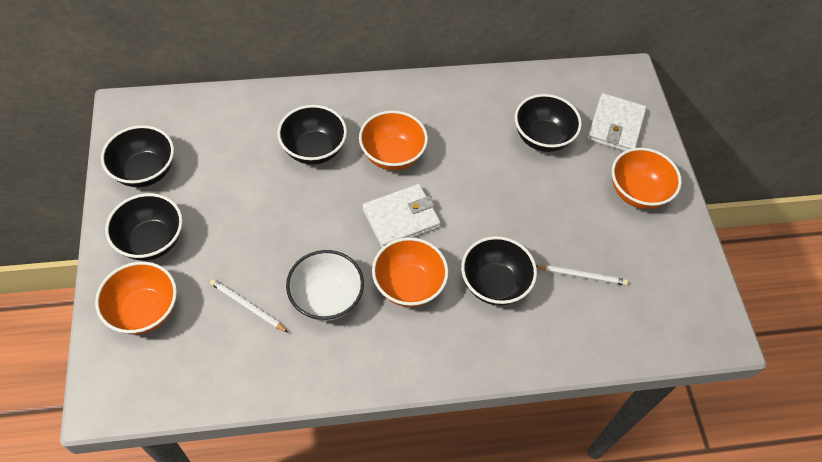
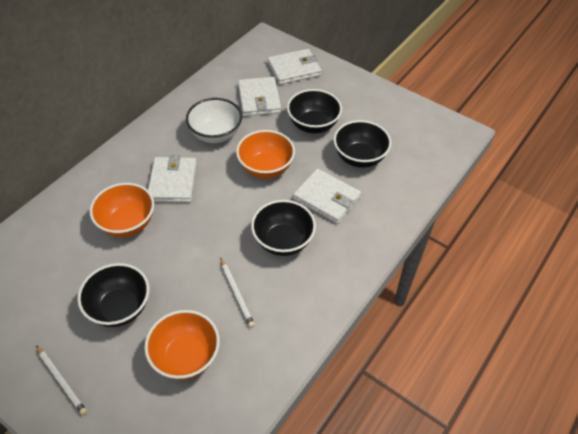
black bowl: 5 -> 4
orange bowl: 4 -> 3
white wallet: 2 -> 4

